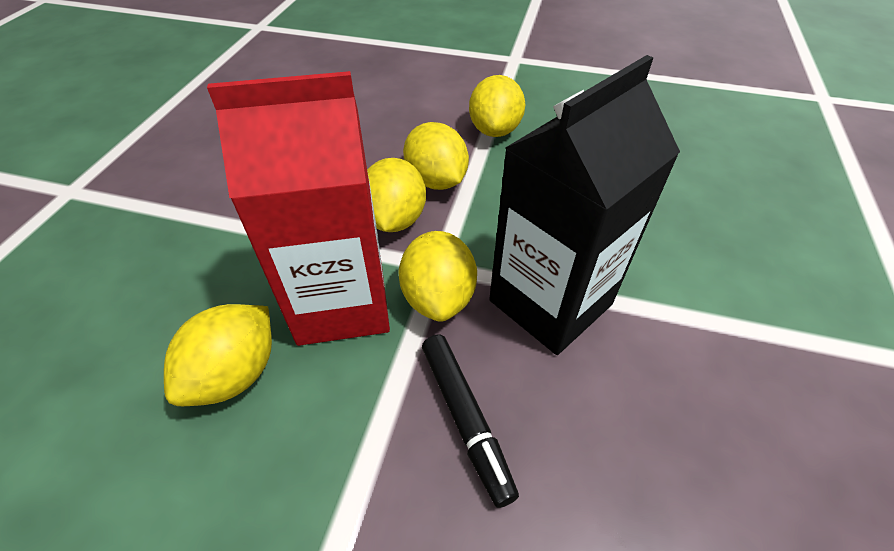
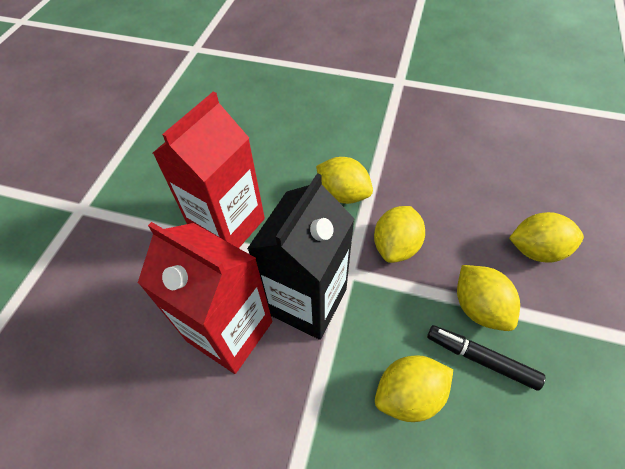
red carton: 1 -> 2

